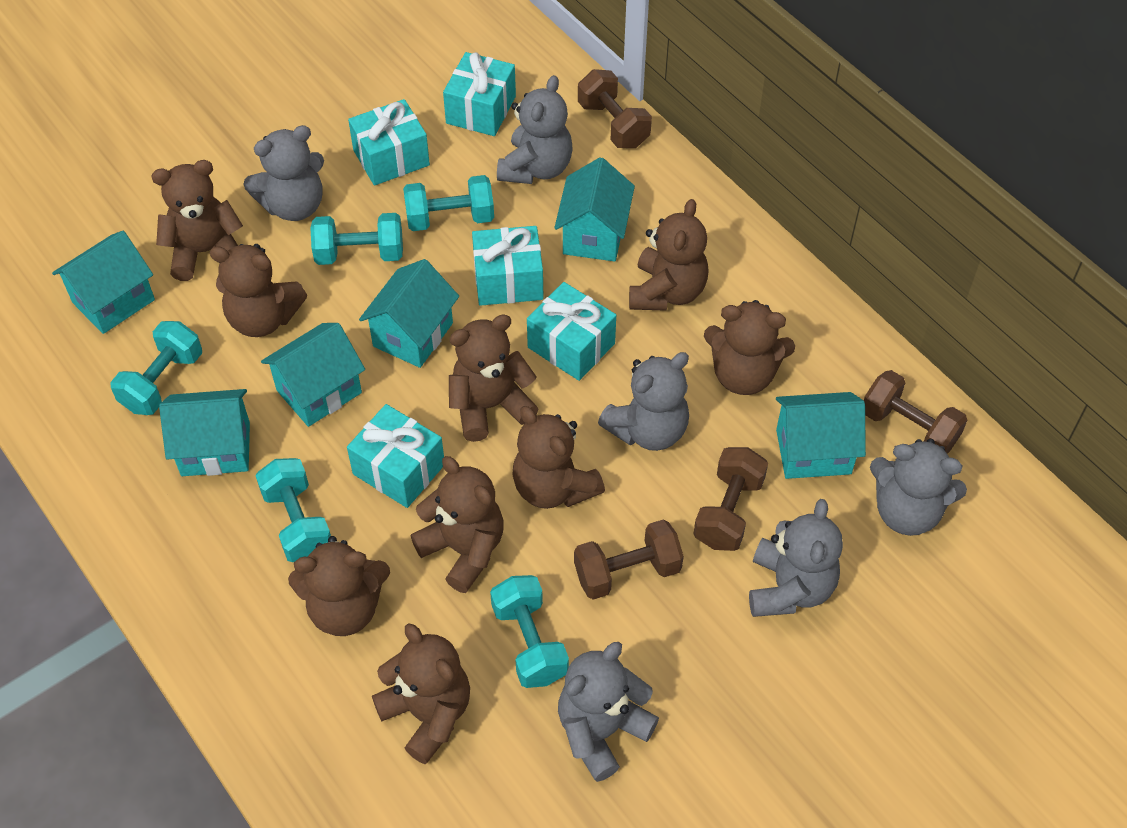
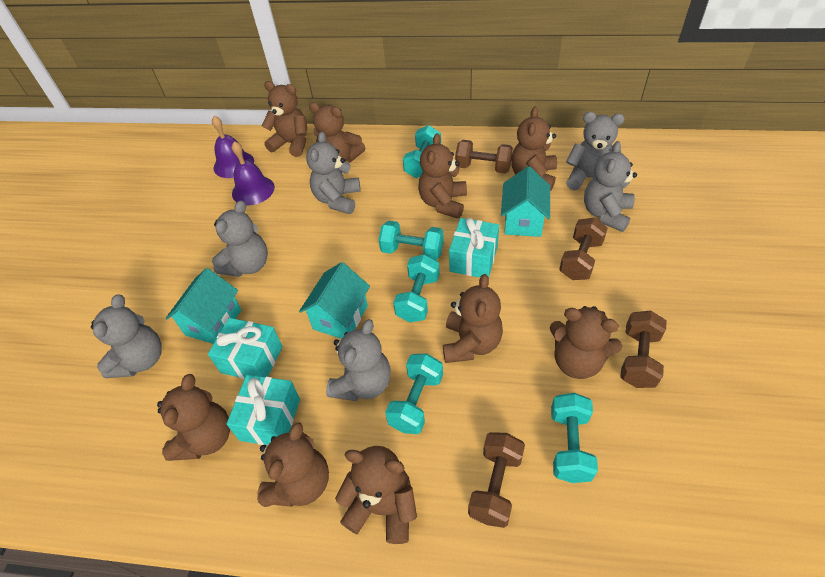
purple bell: 0 -> 2
turquoise gift: 5 -> 3
turquoise house: 6 -> 3

